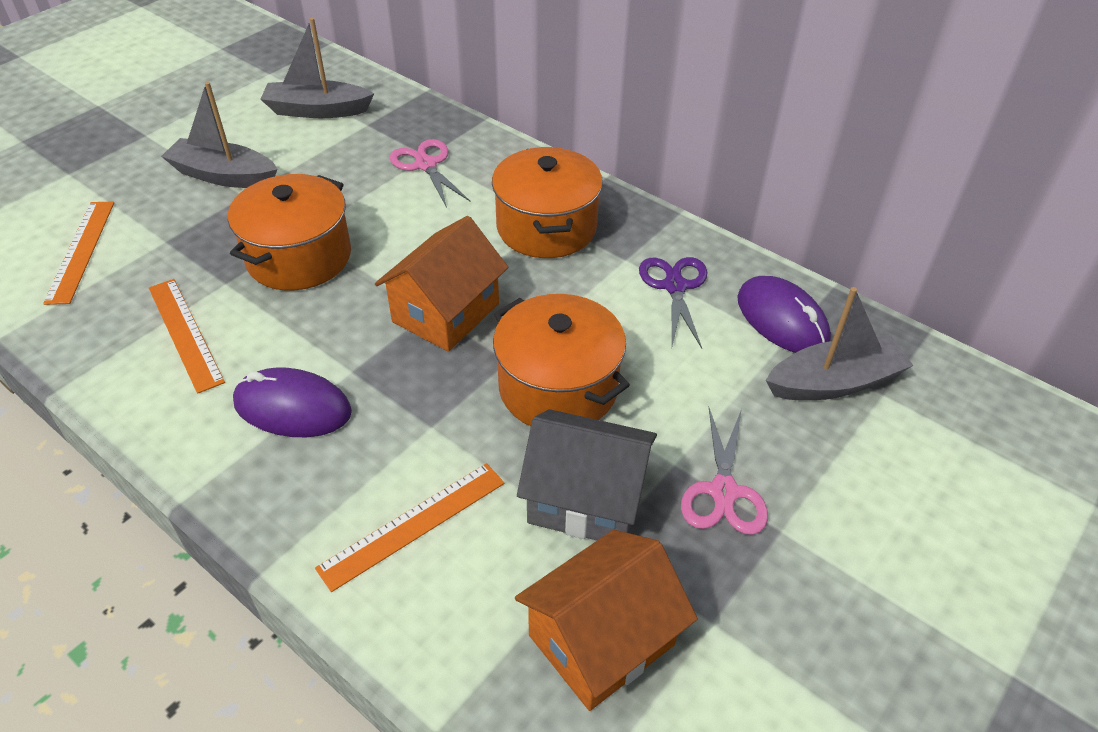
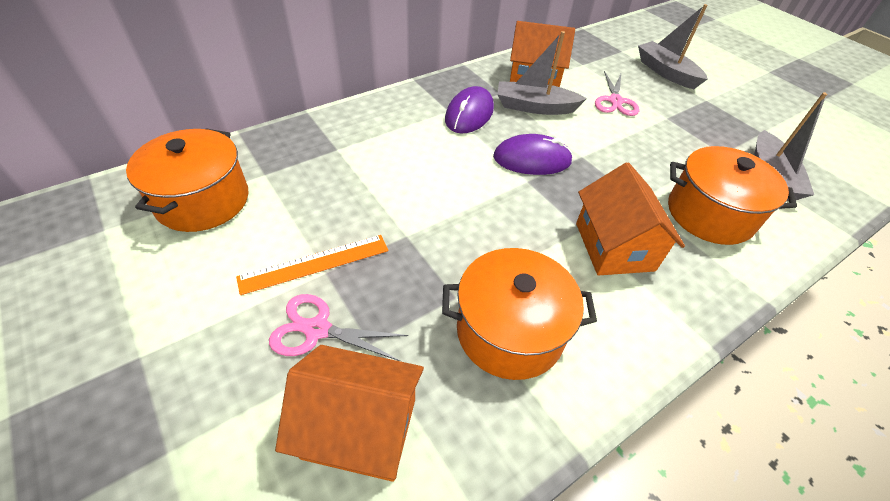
grey house: 1 -> 0
orange house: 2 -> 3
orange ruler: 3 -> 1
purple scissors: 1 -> 0

